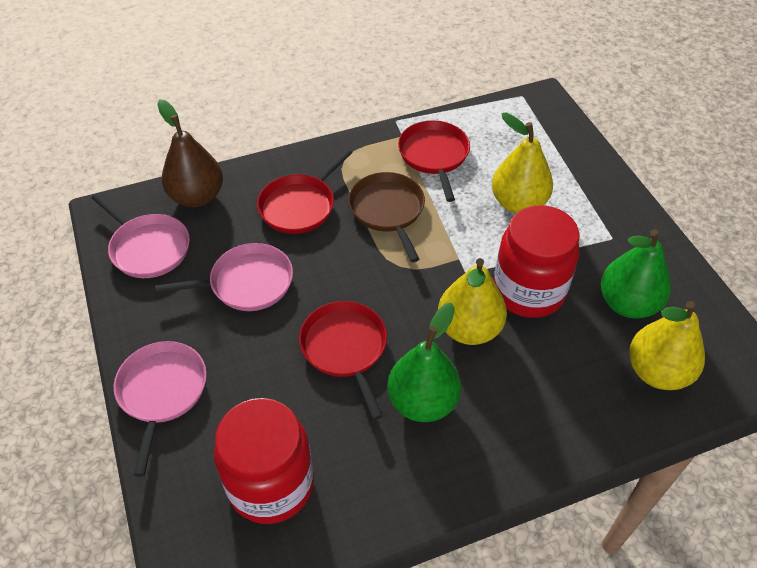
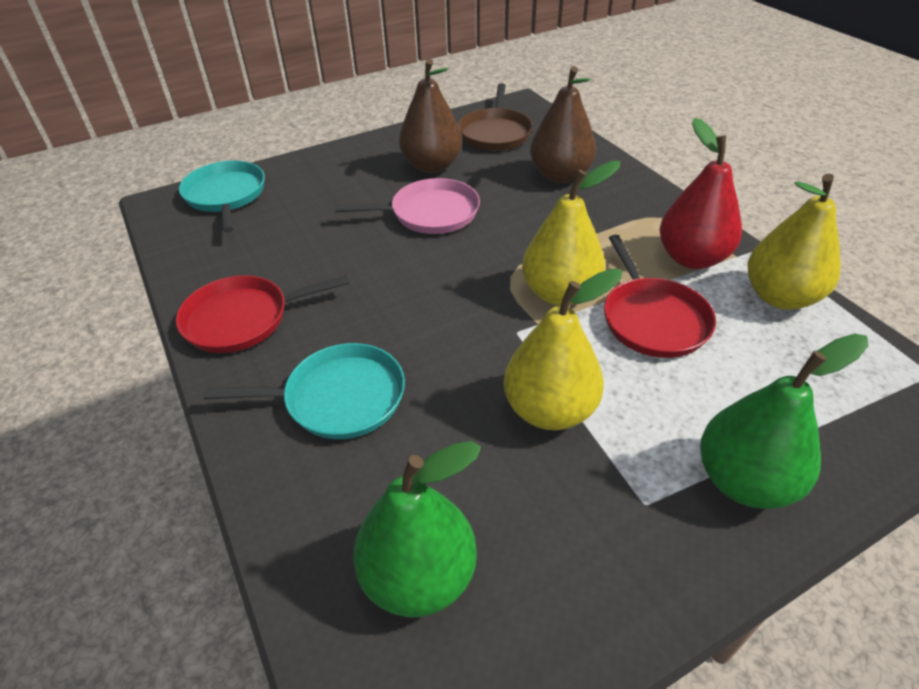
brown pear: 1 -> 2
pink pan: 3 -> 1
red jar: 2 -> 0
red pan: 3 -> 2
red pear: 0 -> 1
turquoise pan: 0 -> 2

